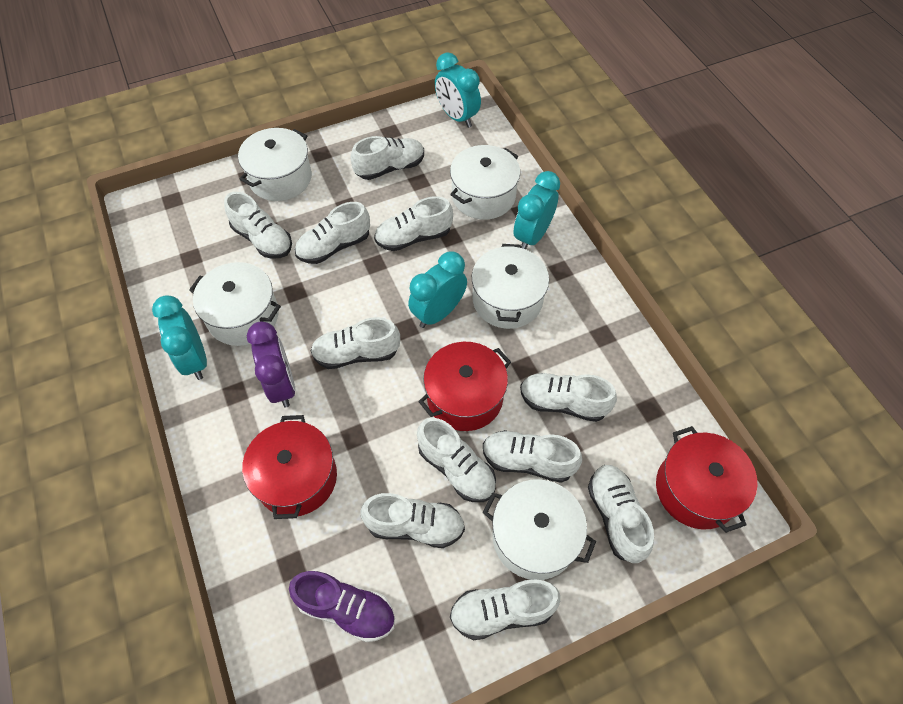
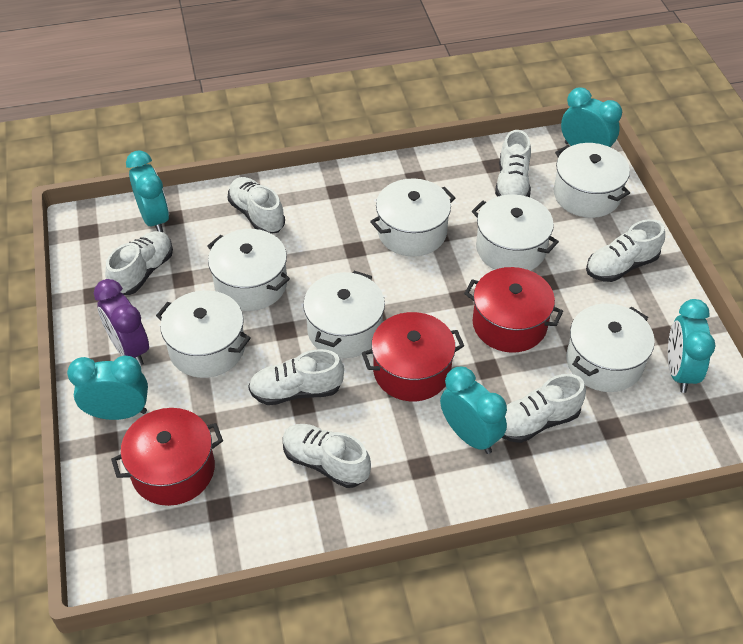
purple shoe: 1 -> 0
turquoise clock: 4 -> 5
white pot: 5 -> 7
white shoe: 11 -> 7

